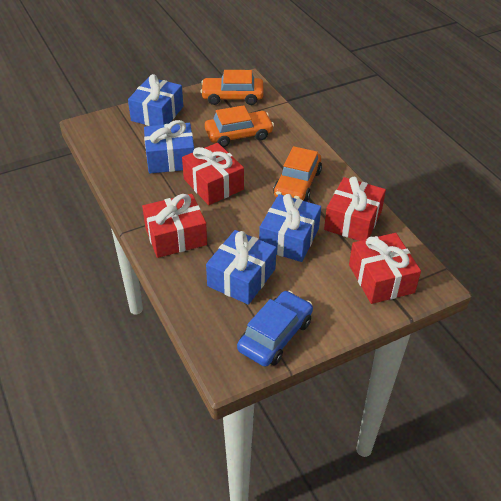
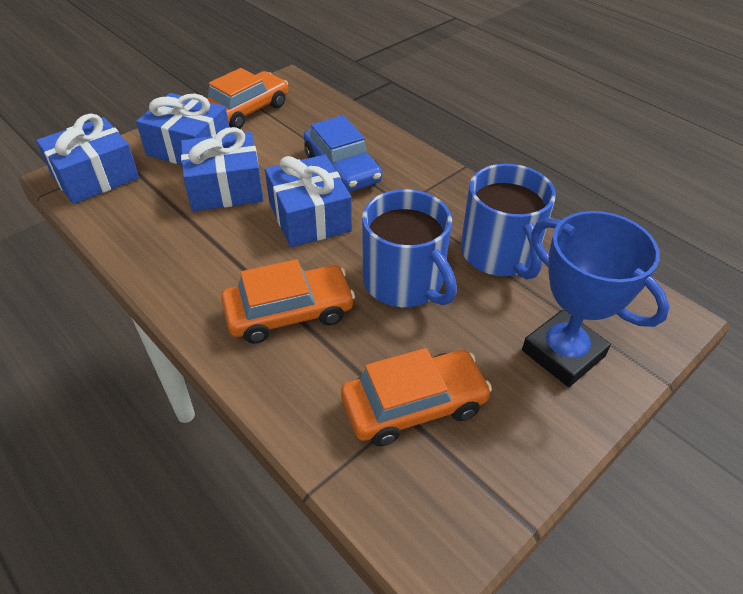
blue mug: 0 -> 2
blue trophy: 0 -> 1
red gift: 4 -> 0

